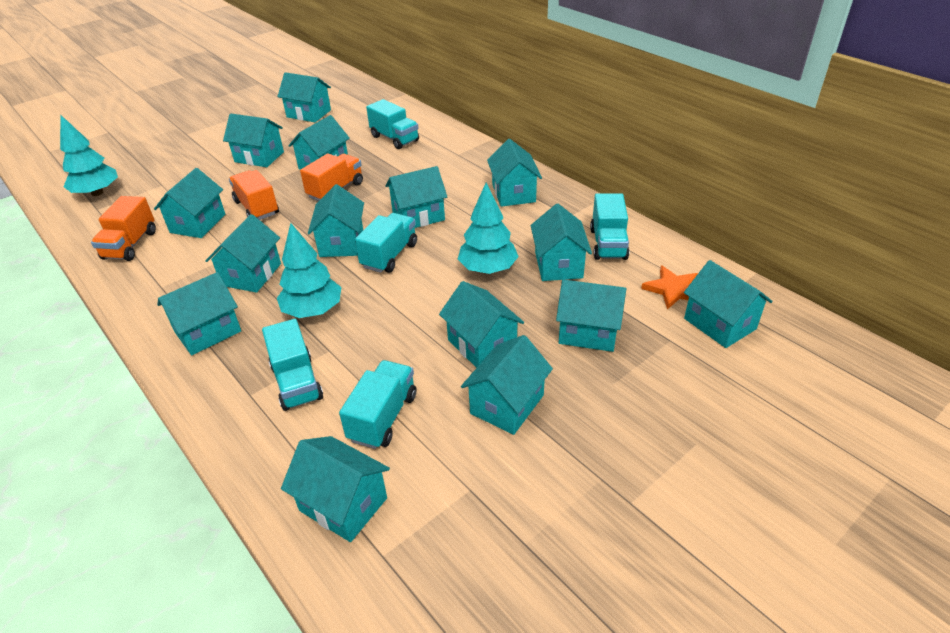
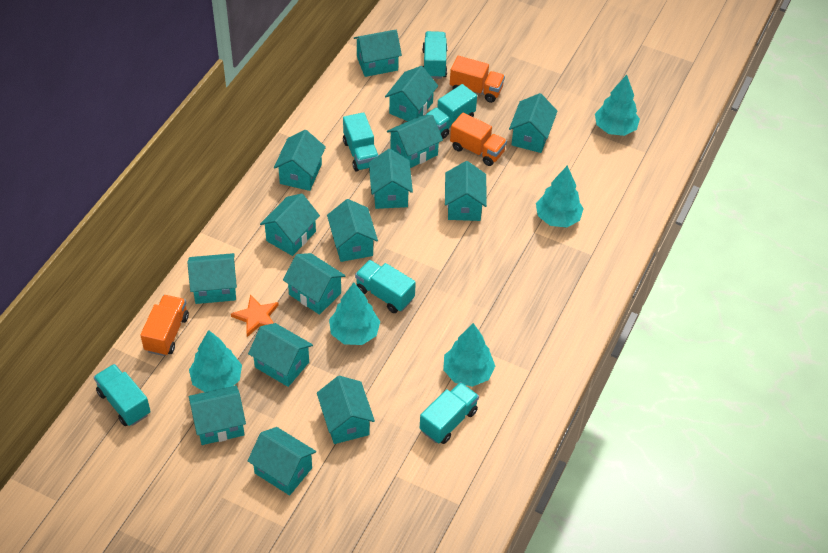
turquoise tree: 3 -> 5
turquoise truck: 5 -> 6

